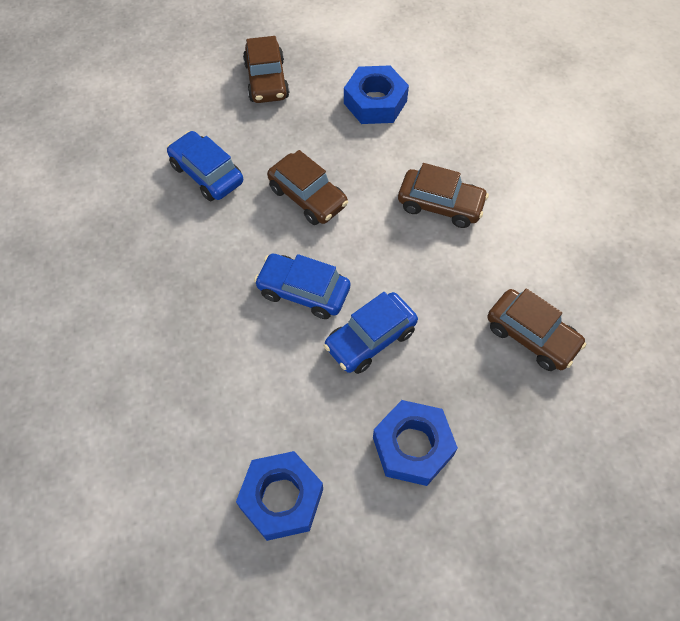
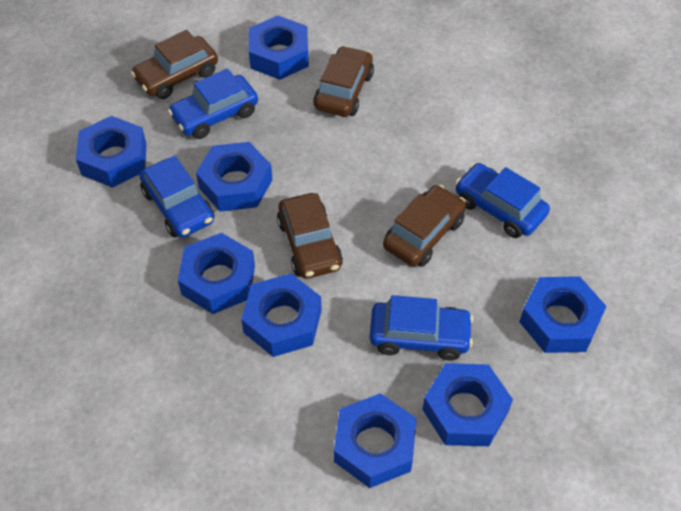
blue car: 3 -> 4
blue nut: 3 -> 8

